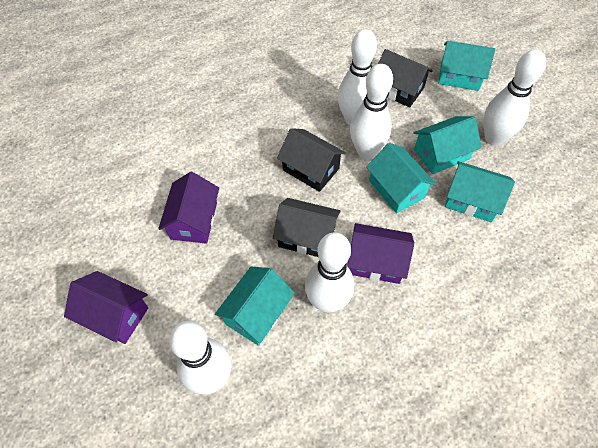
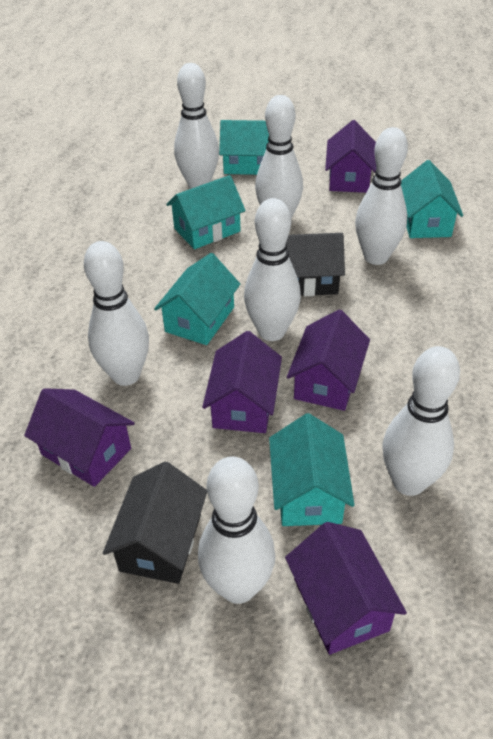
black house: 3 -> 2
purple house: 3 -> 5
white bowling pin: 5 -> 7

